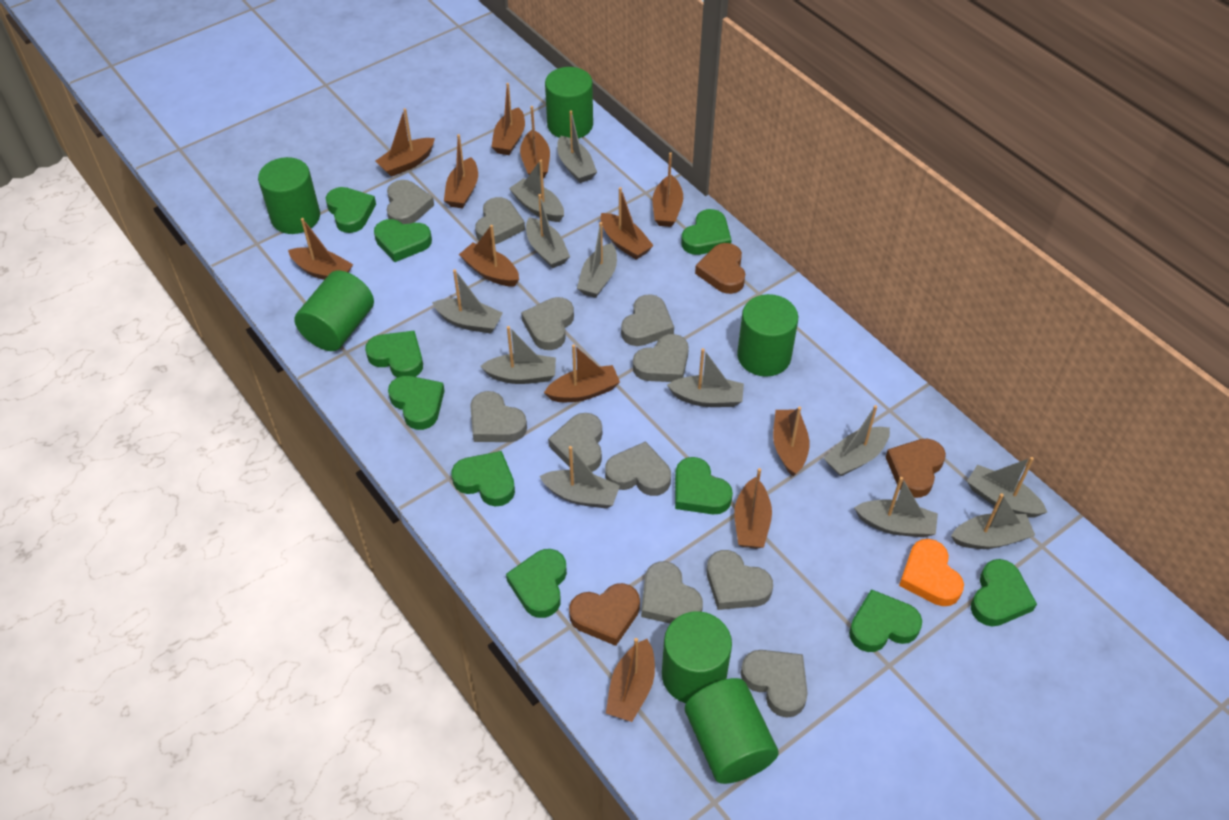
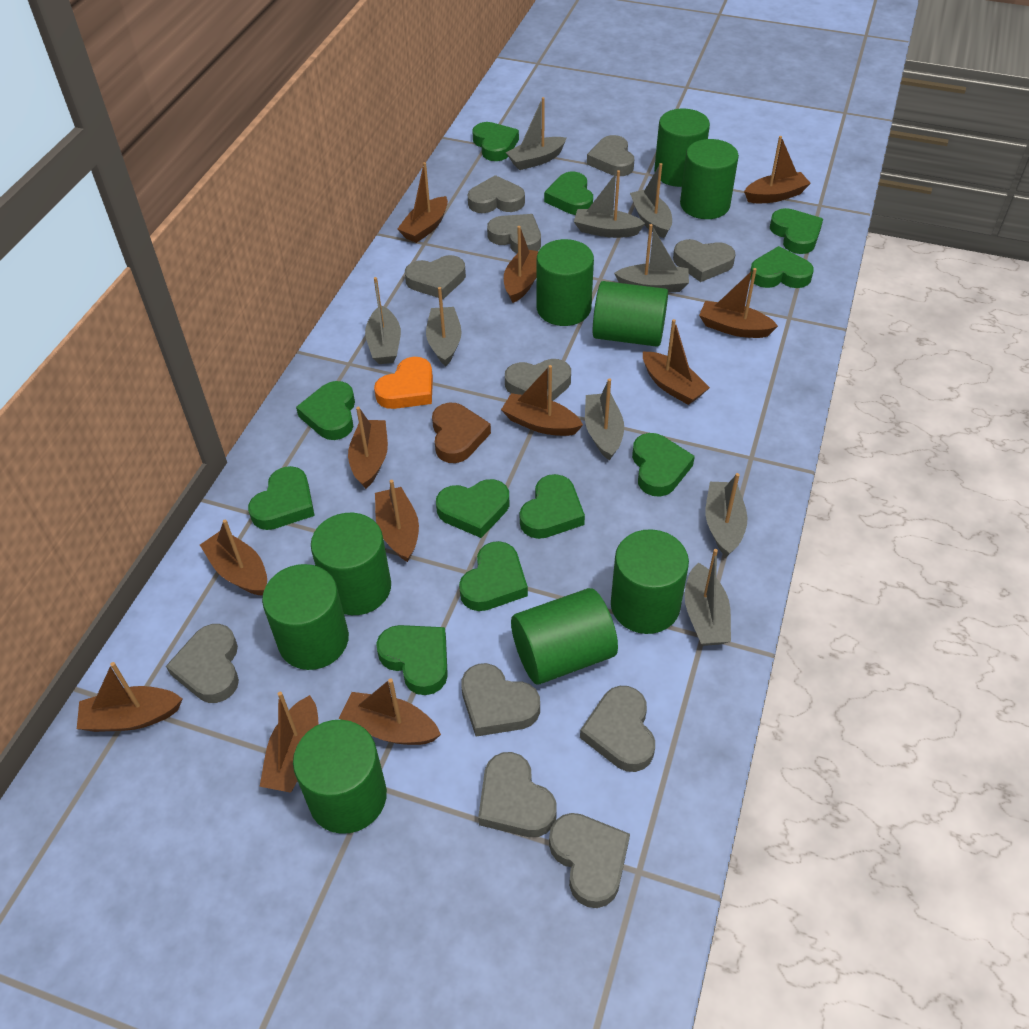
brown heart: 3 -> 1
green cylinder: 6 -> 9
green heart: 10 -> 11
grey boat: 12 -> 9

